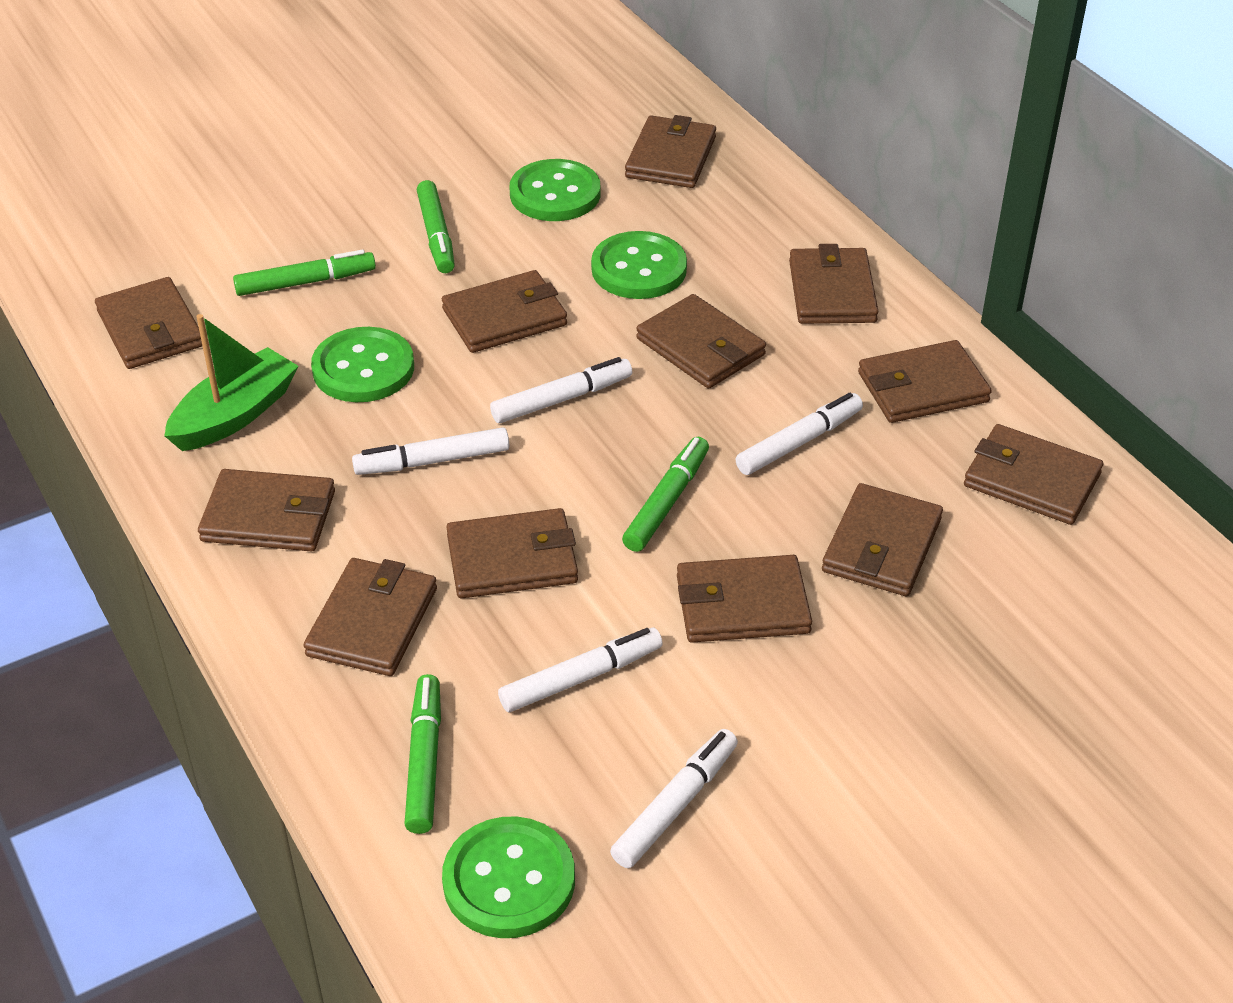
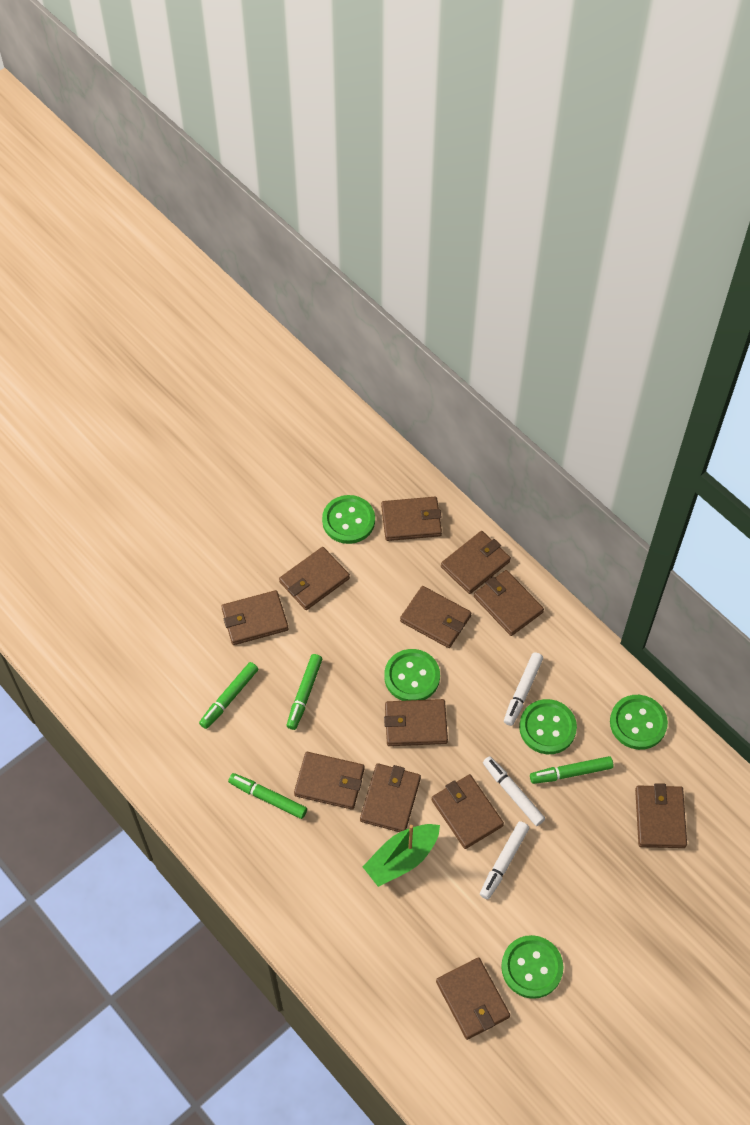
green button: 4 -> 5
white marker: 5 -> 3

